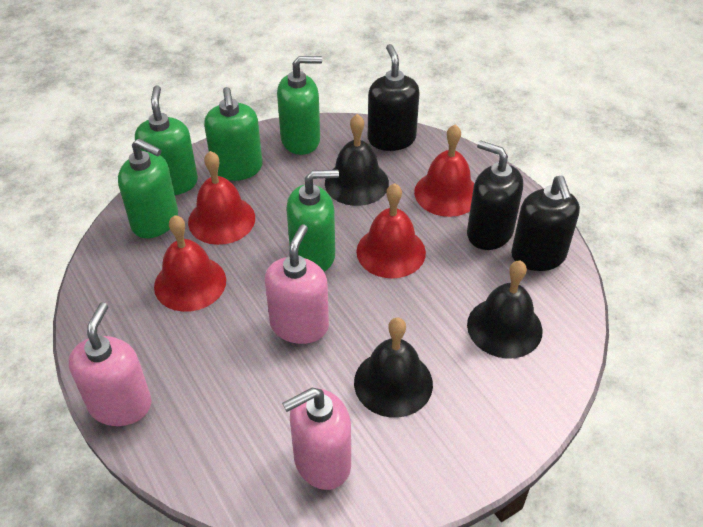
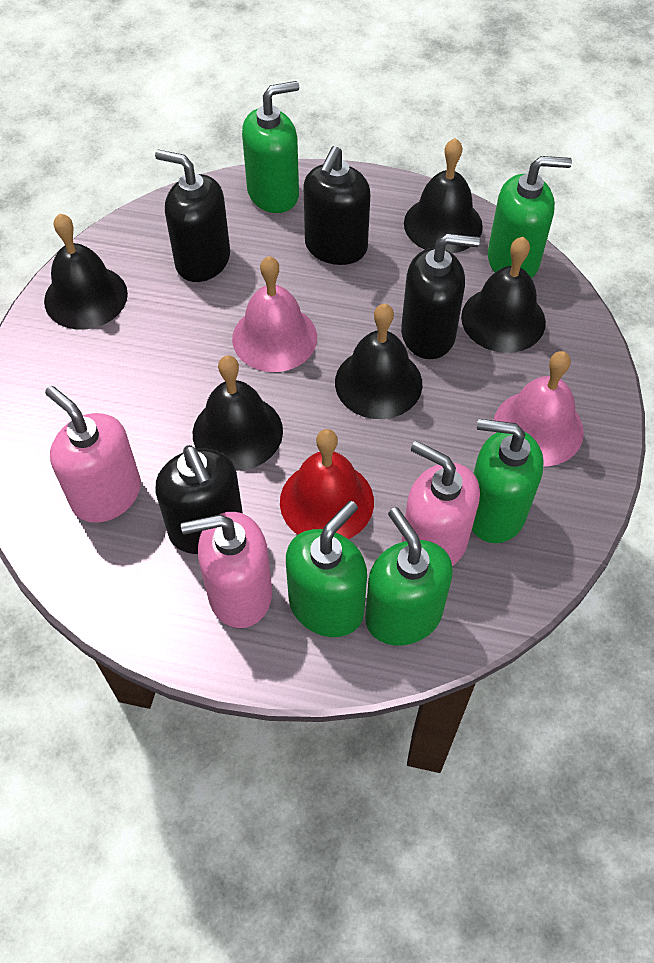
black bell: 3 -> 5
black soap dispenser: 3 -> 4
pink bell: 0 -> 2
red bell: 4 -> 1

